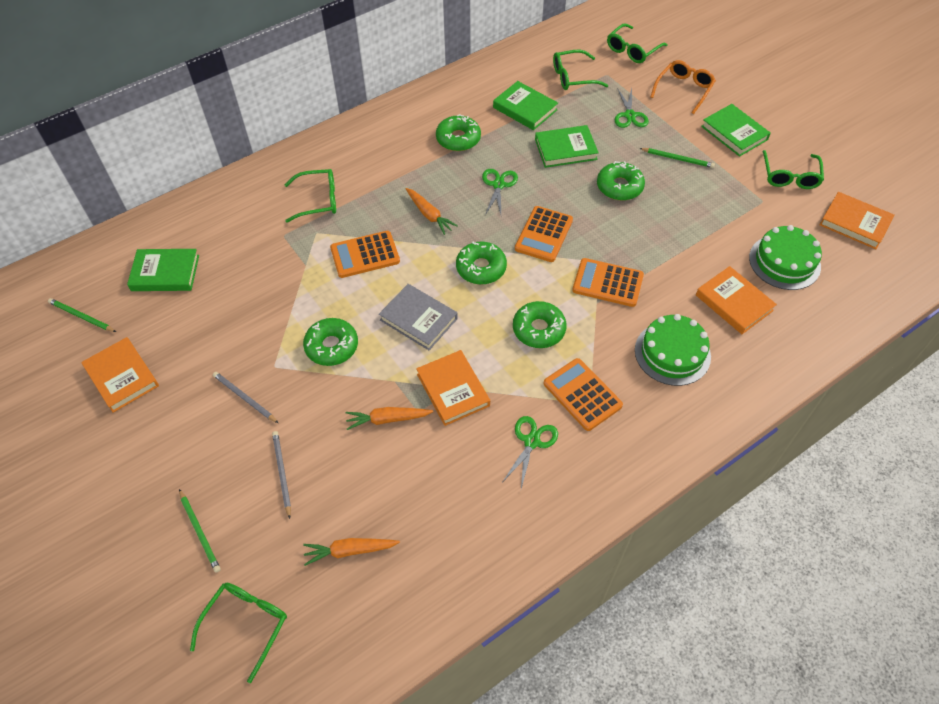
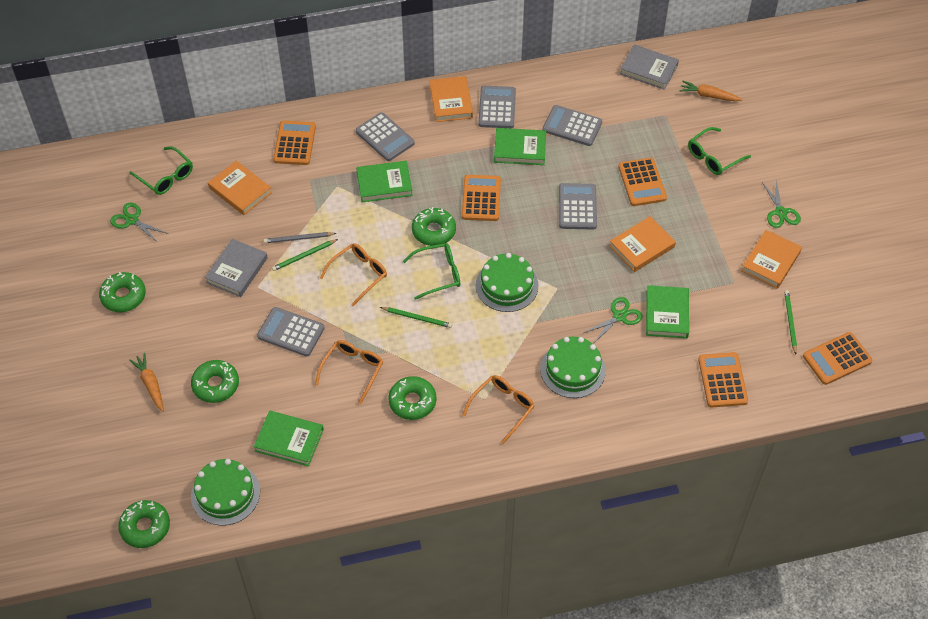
green cake: 2 -> 3
green glasses: 5 -> 3
grey book: 1 -> 2
grey calculator: 0 -> 5
grey pencil: 2 -> 1
orange calculator: 4 -> 5
orange carrot: 3 -> 2
orange glasses: 1 -> 3

